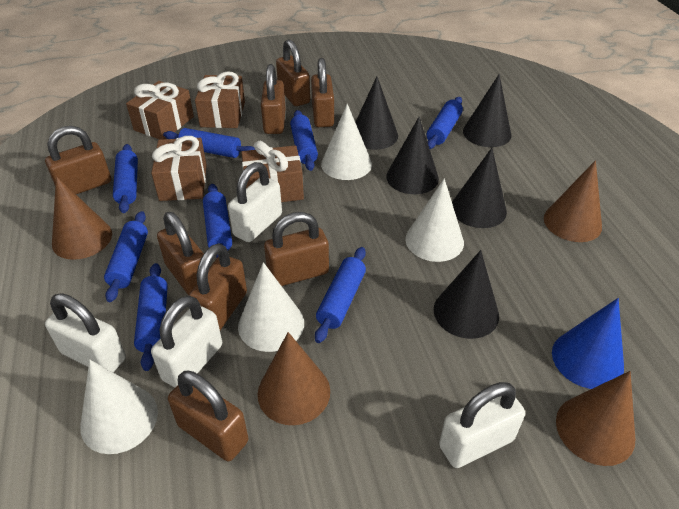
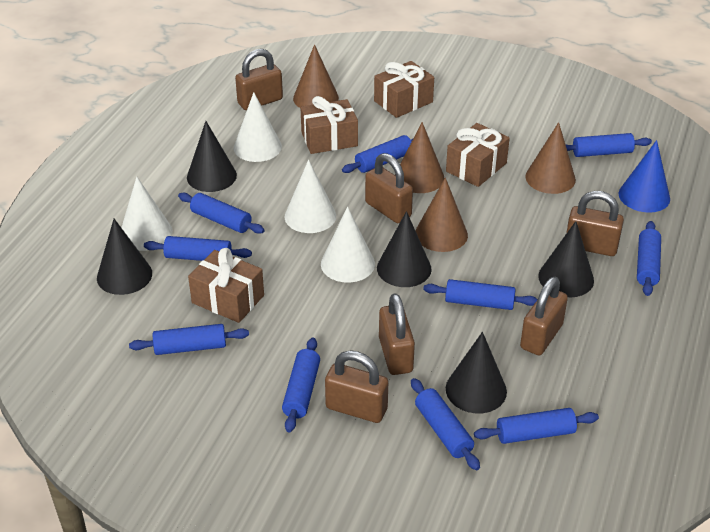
blue rolling pin: 8 -> 10
brown padlock: 8 -> 6
white padlock: 4 -> 0

